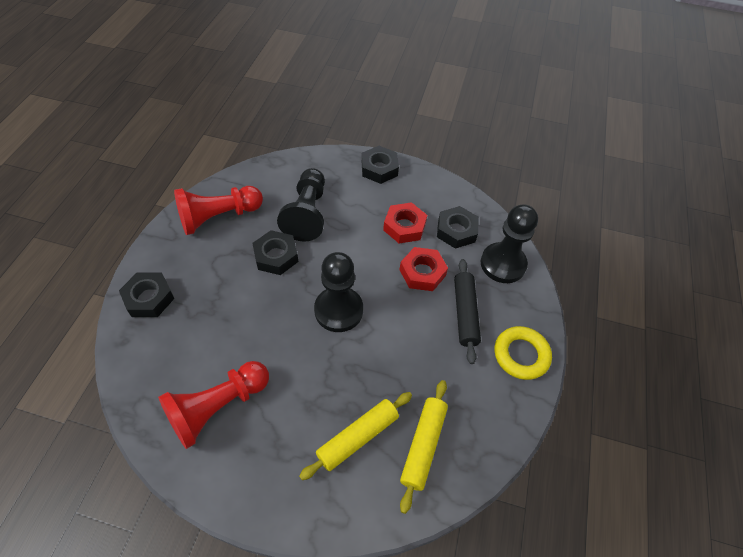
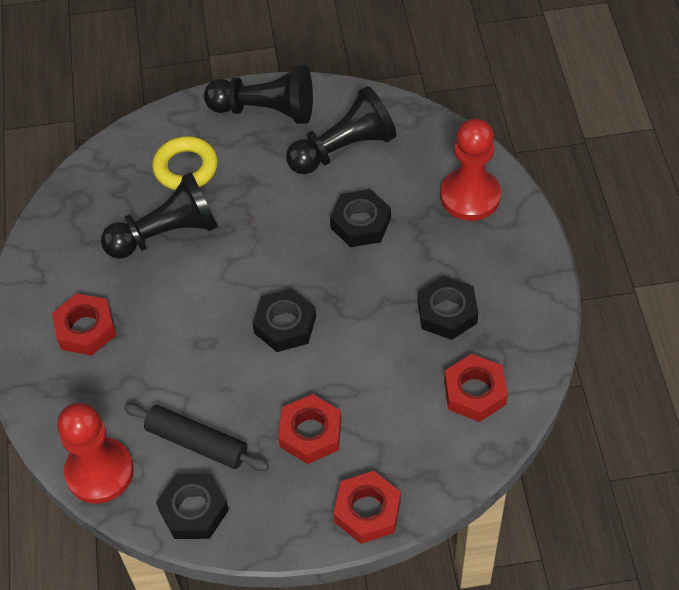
red nut: 2 -> 4
yellow rolling pin: 2 -> 0

